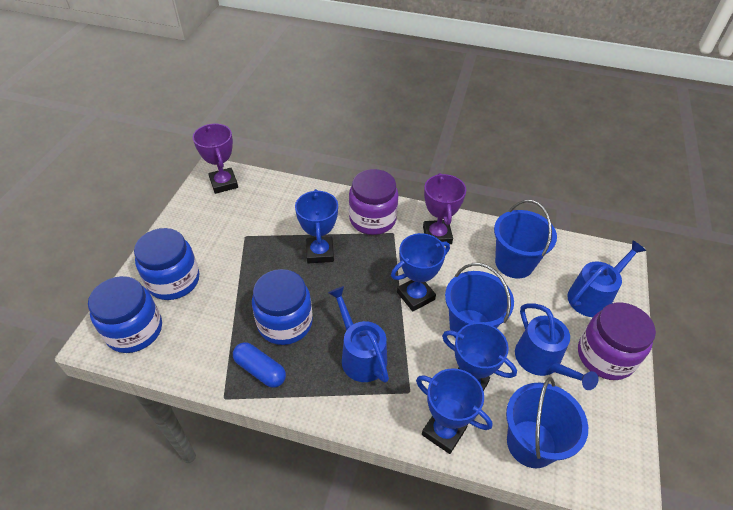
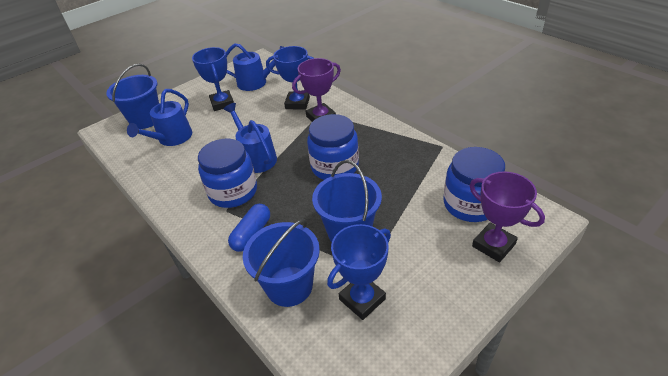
blue trophy: 4 -> 3
purple jar: 2 -> 0

